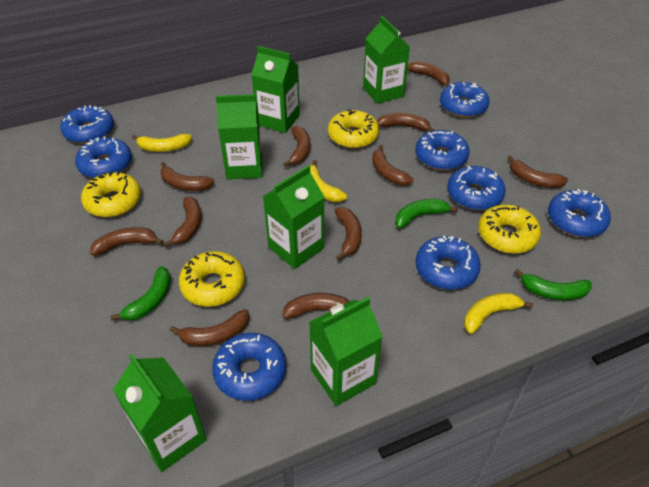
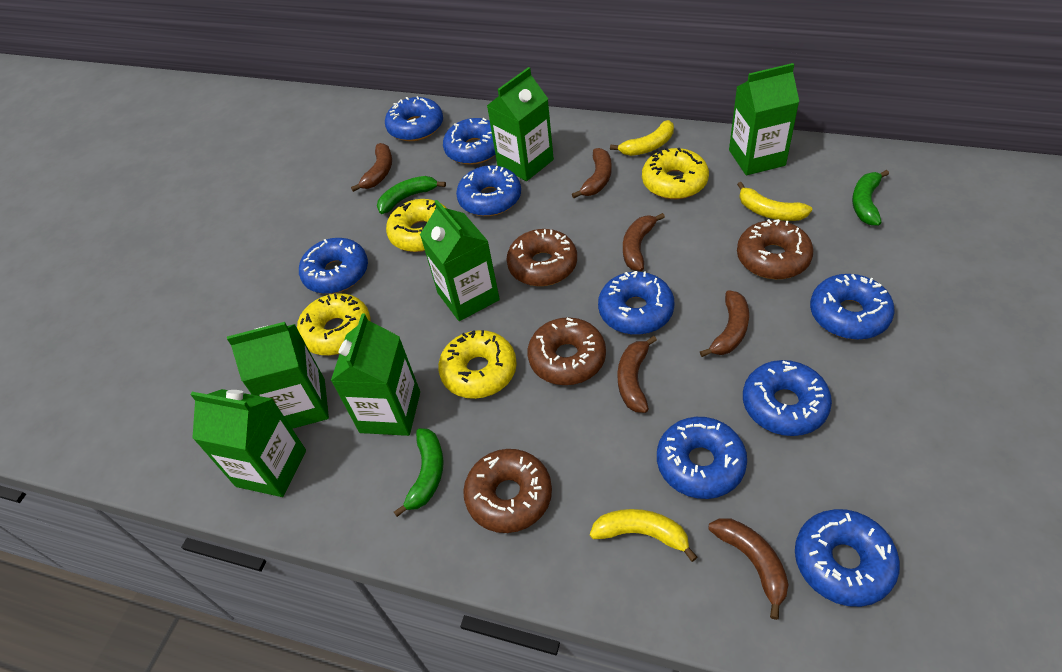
blue donut: 8 -> 9
brown banana: 11 -> 6
brown donut: 0 -> 4

